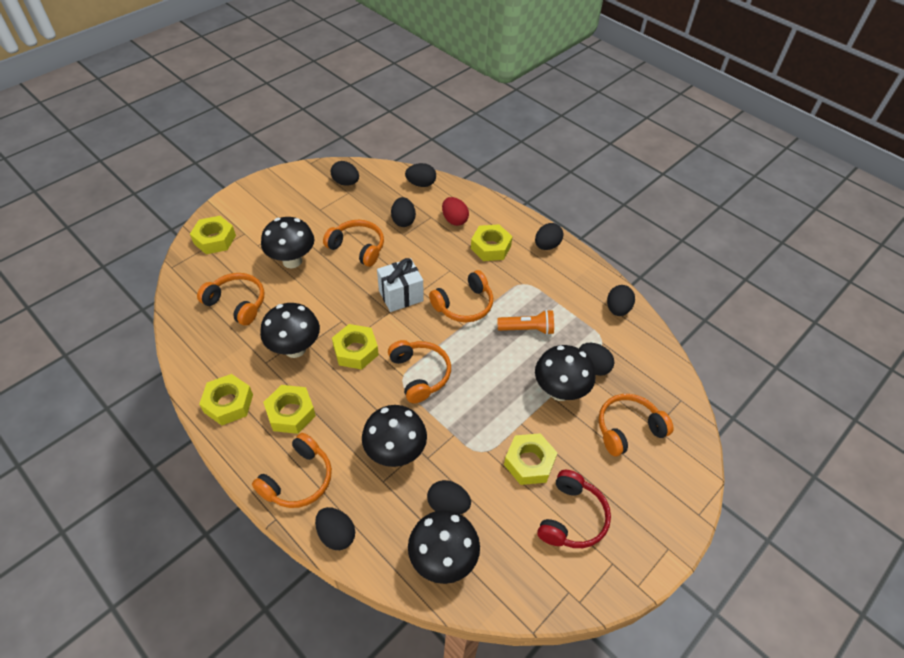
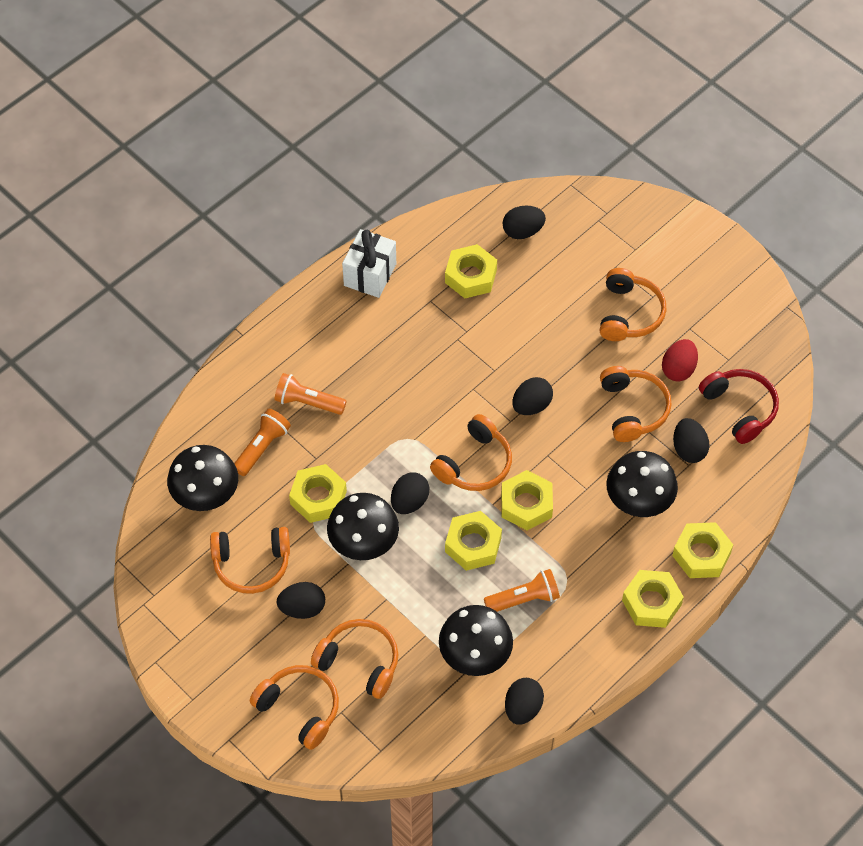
black egg: 8 -> 6
black mushroom: 5 -> 4
orange flashlight: 1 -> 3

